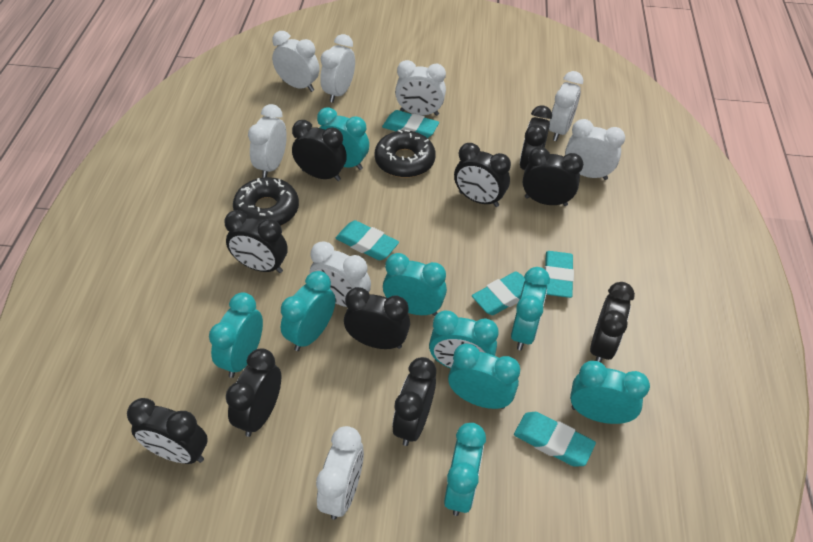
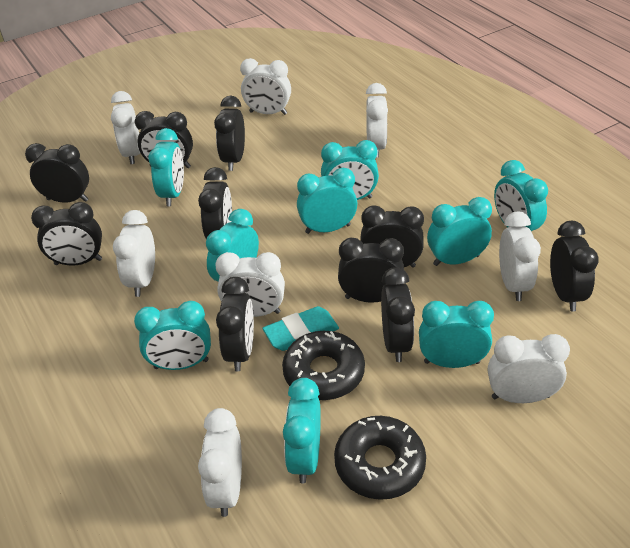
turquoise eraser: 5 -> 1

